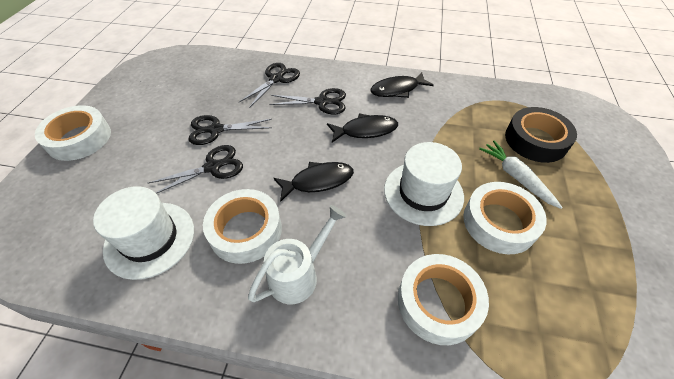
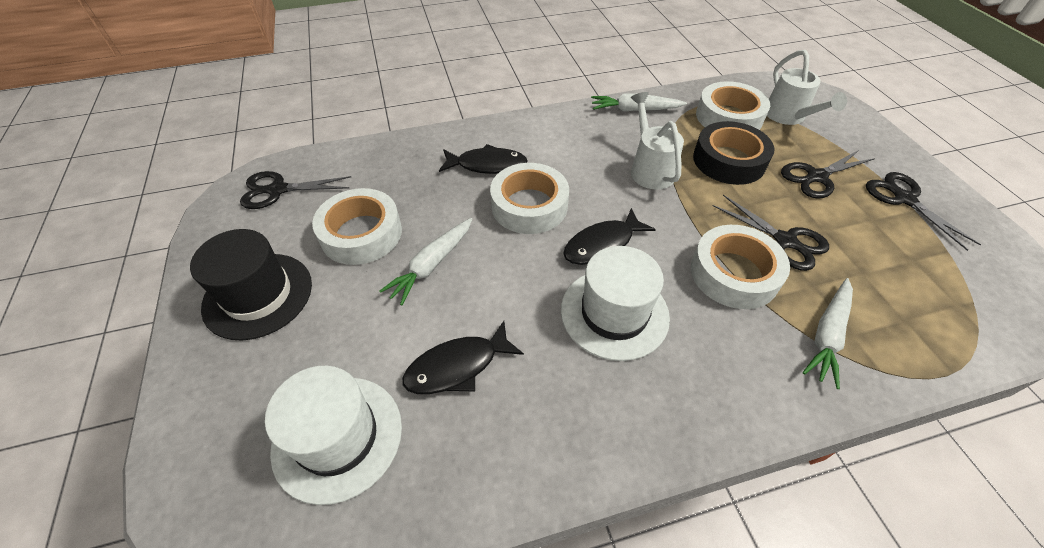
black hat: 0 -> 1
white carrot: 1 -> 3
white watering can: 1 -> 2

